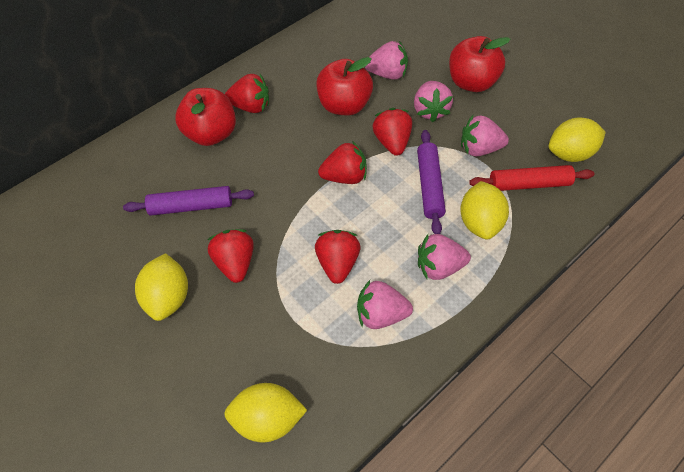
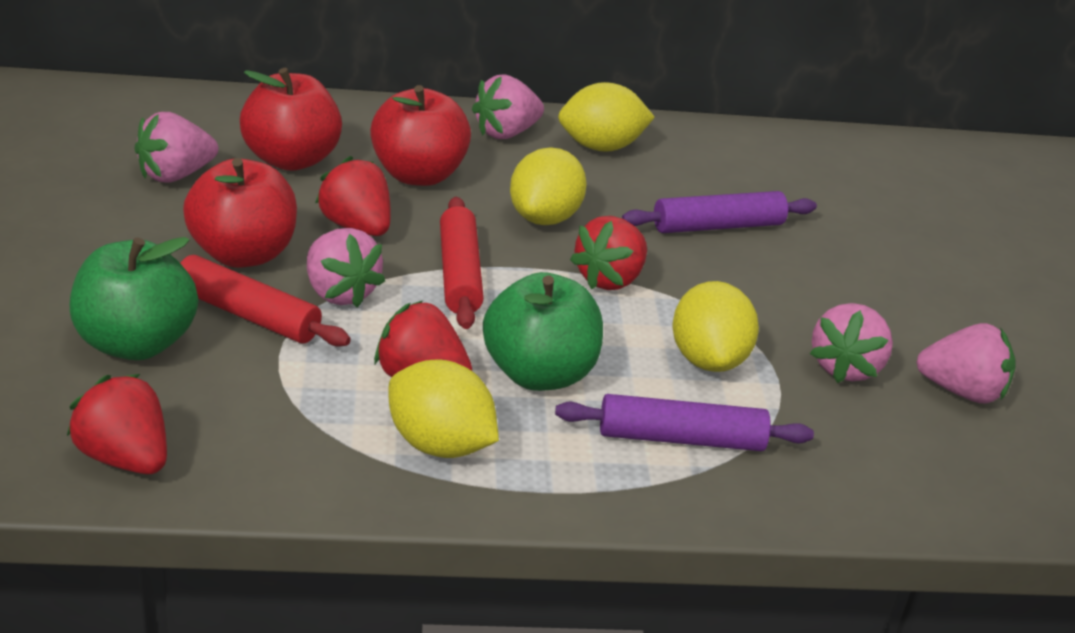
green apple: 0 -> 2
red rolling pin: 1 -> 2
red strawberry: 5 -> 4

